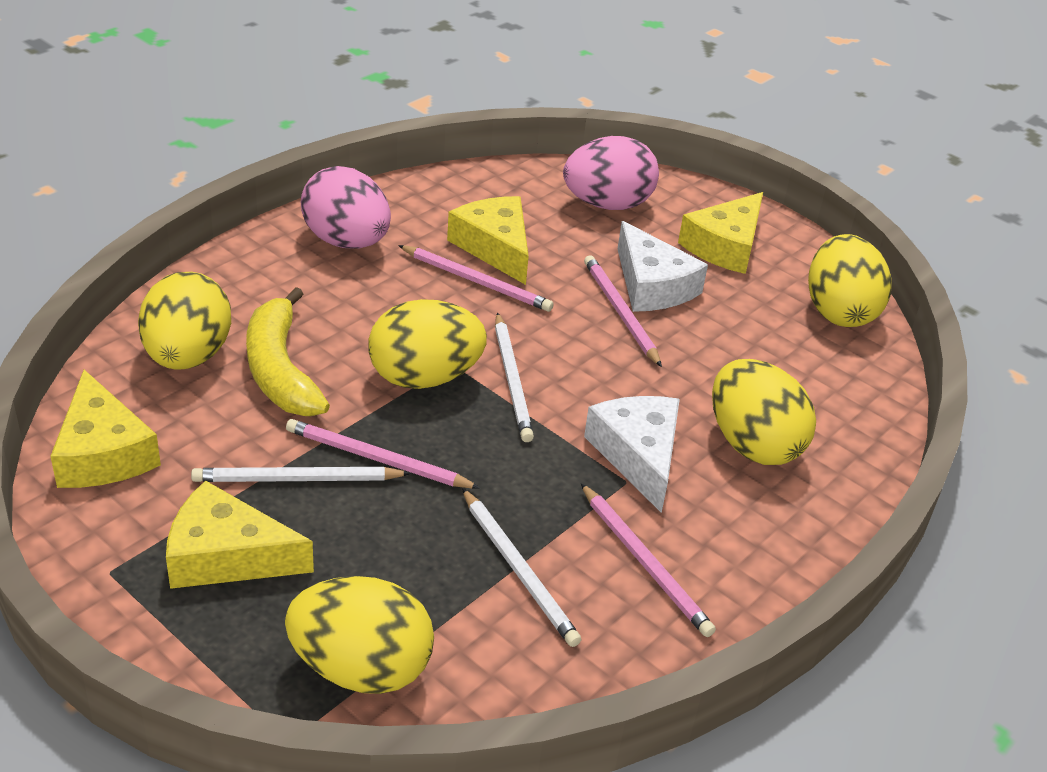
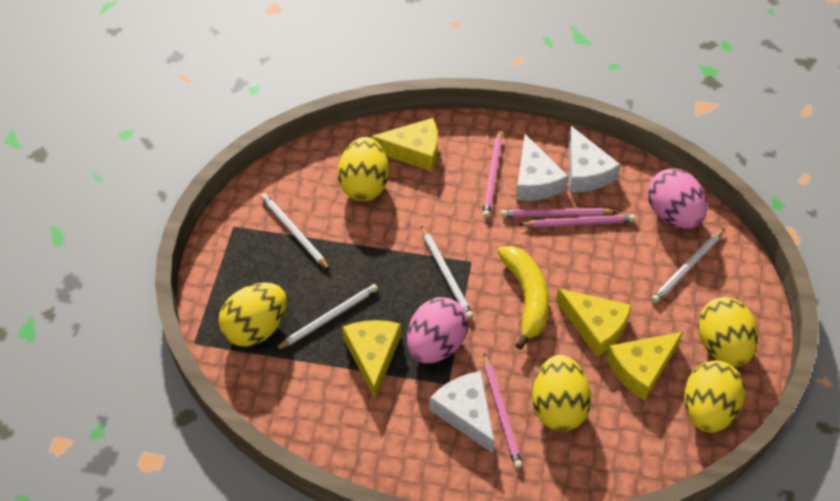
white cheese: 2 -> 3
white pencil: 3 -> 4

